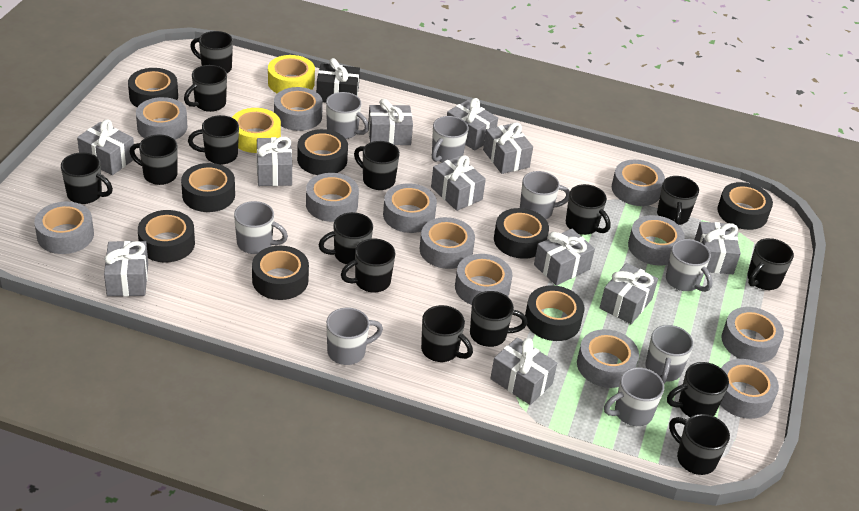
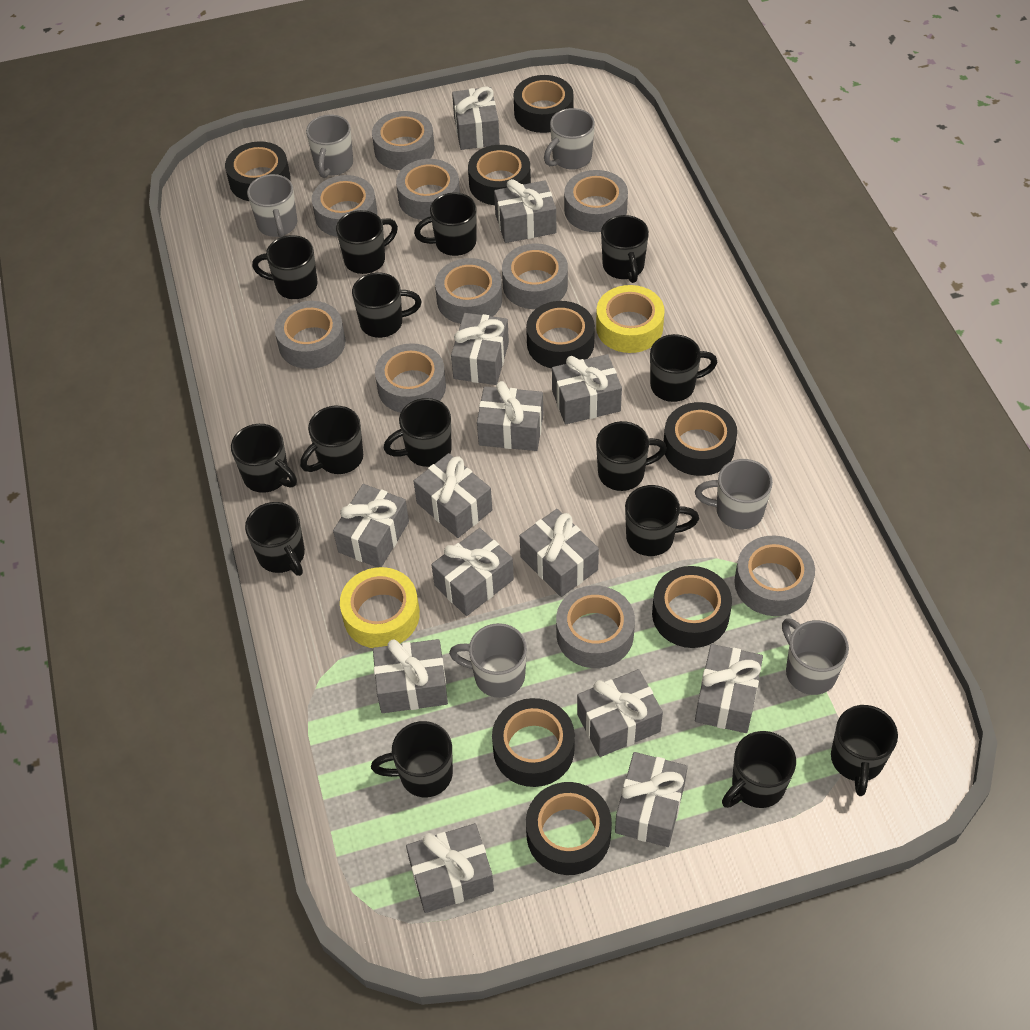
black gift: 1 -> 0
grey gift: 11 -> 14
grey mug: 8 -> 6
grey tape: 12 -> 10

